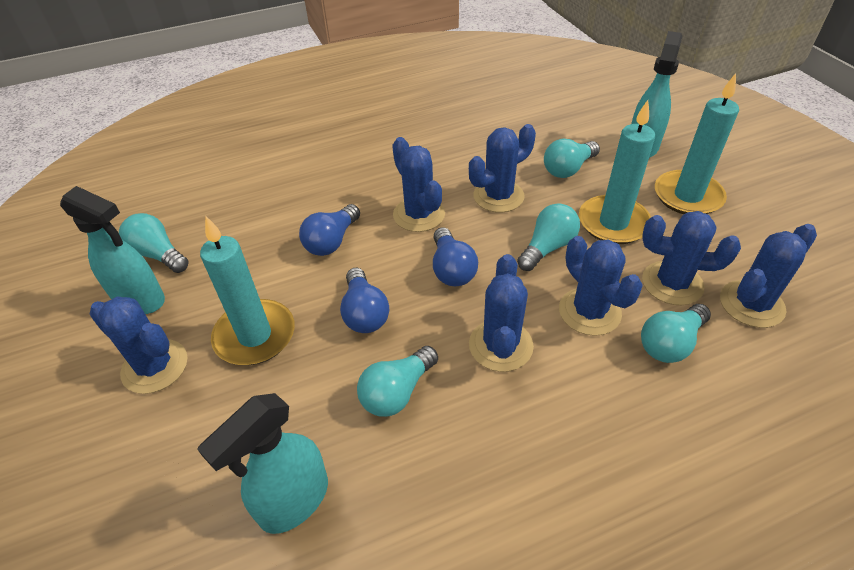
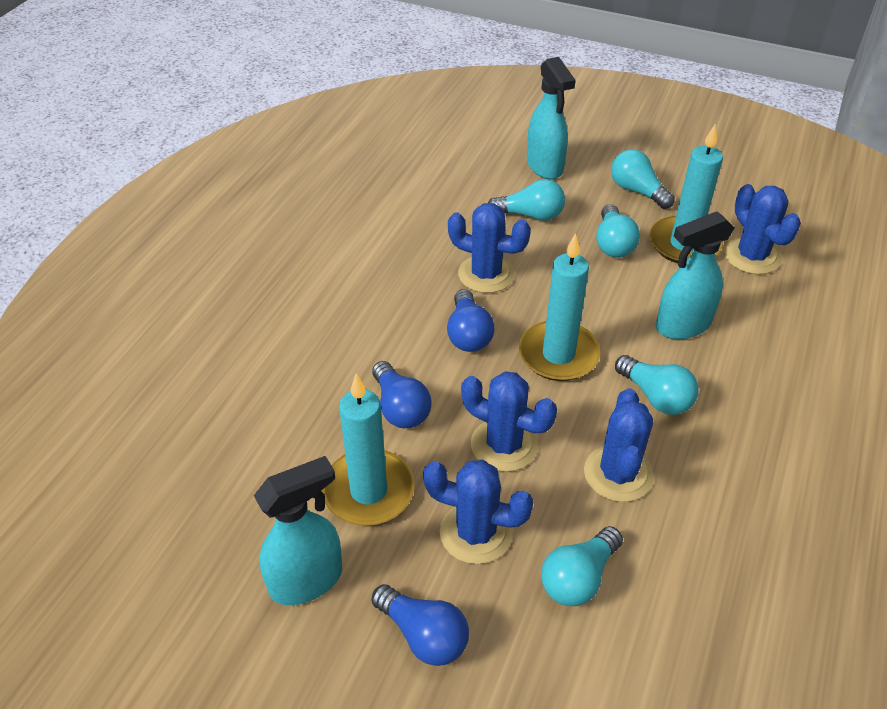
blue cactus: 7 -> 5

